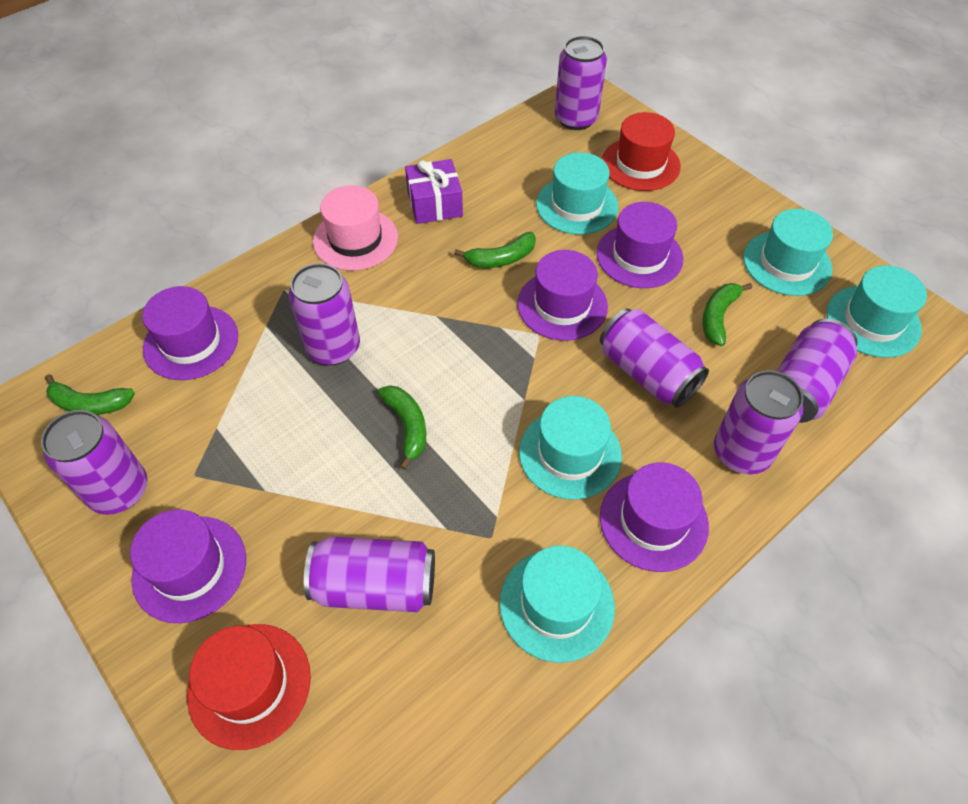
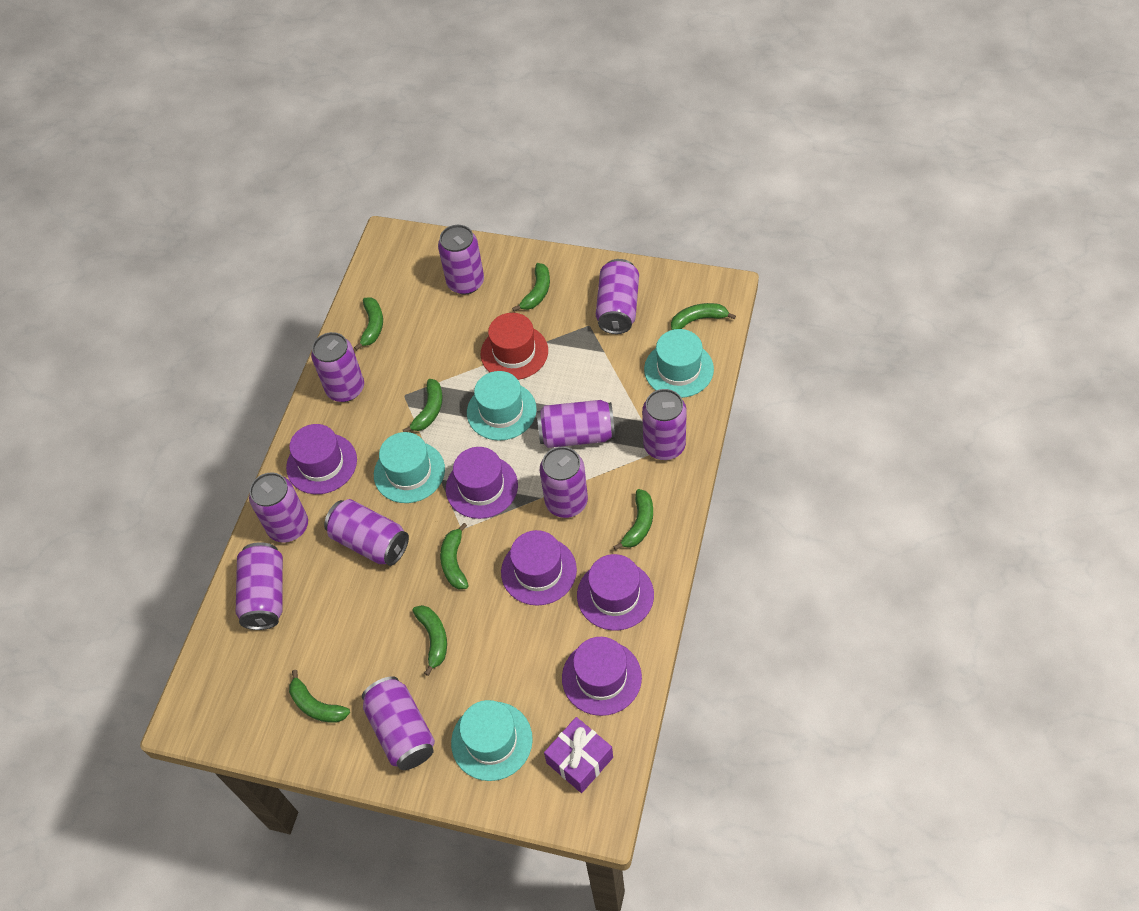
green banana: 4 -> 8
pink hat: 1 -> 0
purple can: 7 -> 10
red hat: 2 -> 1
turquoise hat: 5 -> 4

